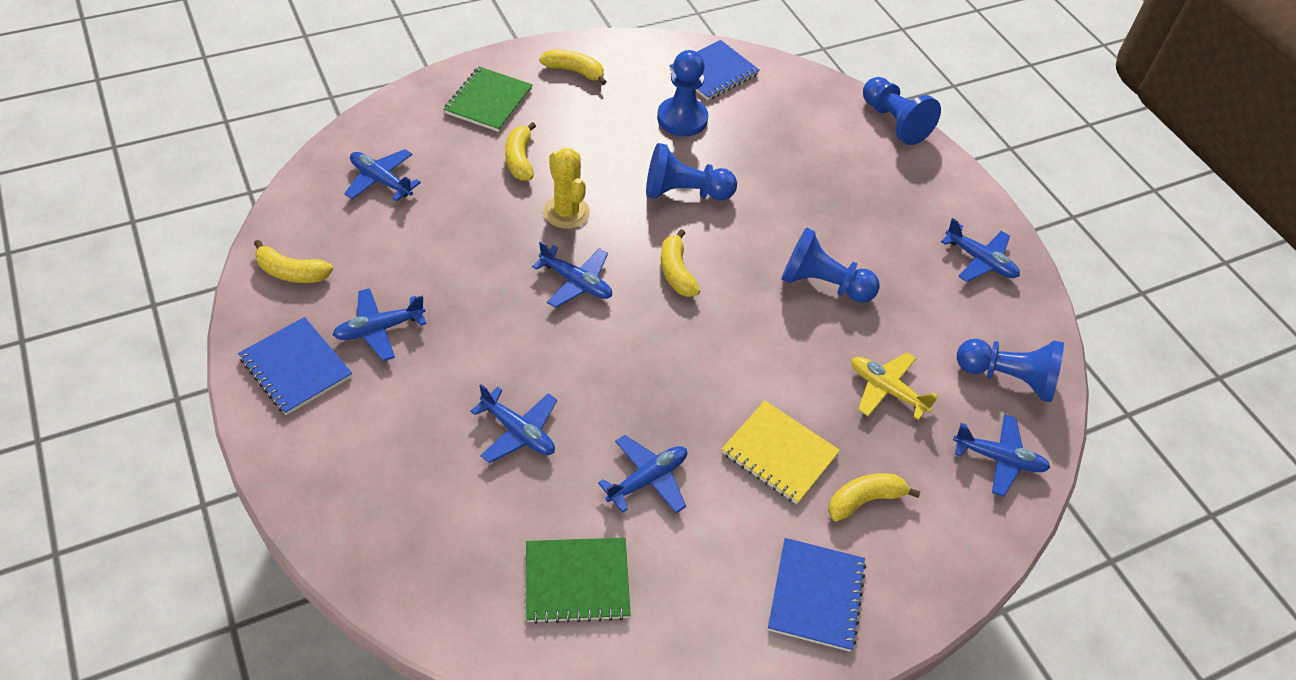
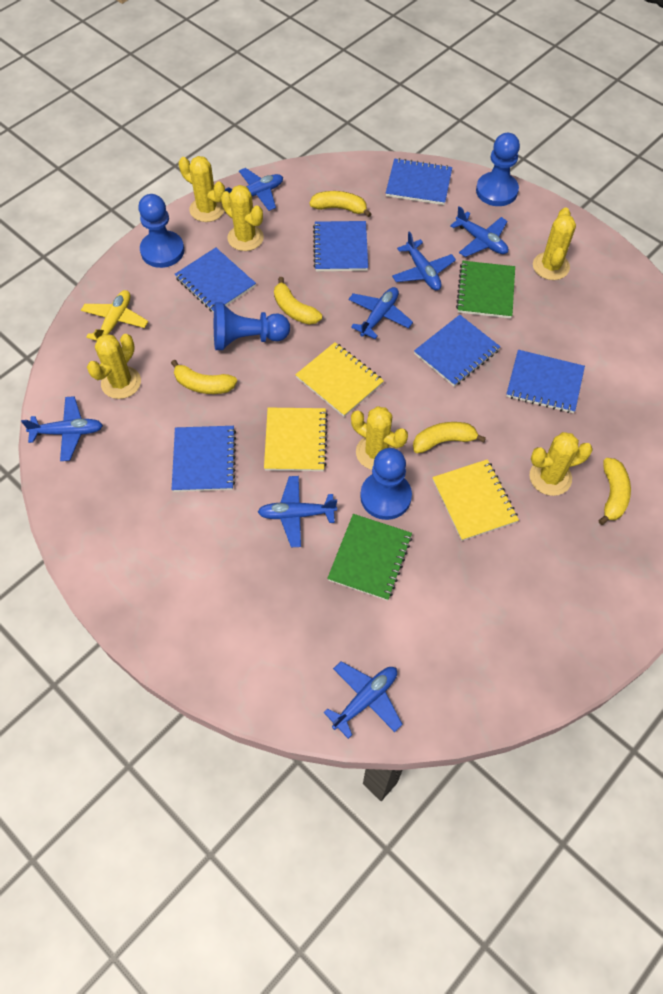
blue notebook: 3 -> 6
blue pawn: 5 -> 4
yellow cactus: 1 -> 6
yellow notebook: 1 -> 3

